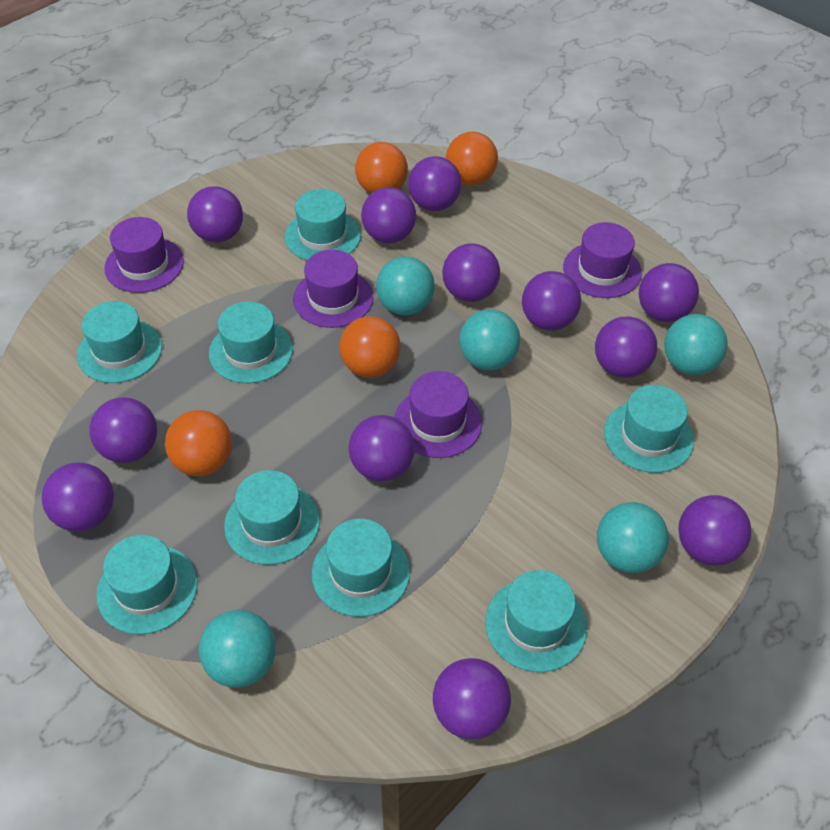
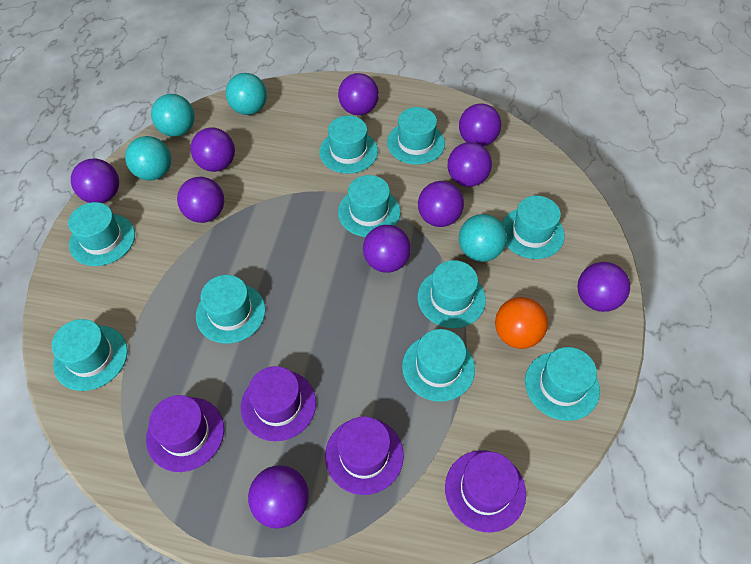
orange ball: 4 -> 1
purple ball: 12 -> 10
turquoise ball: 5 -> 4
turquoise hat: 8 -> 10

